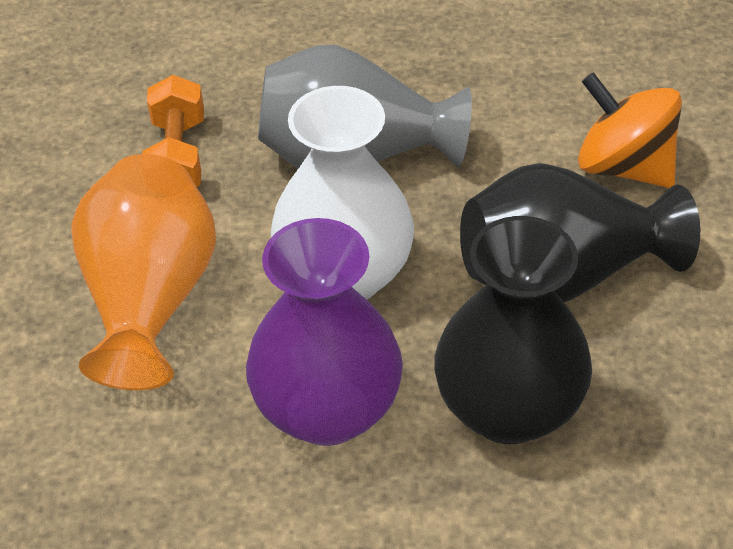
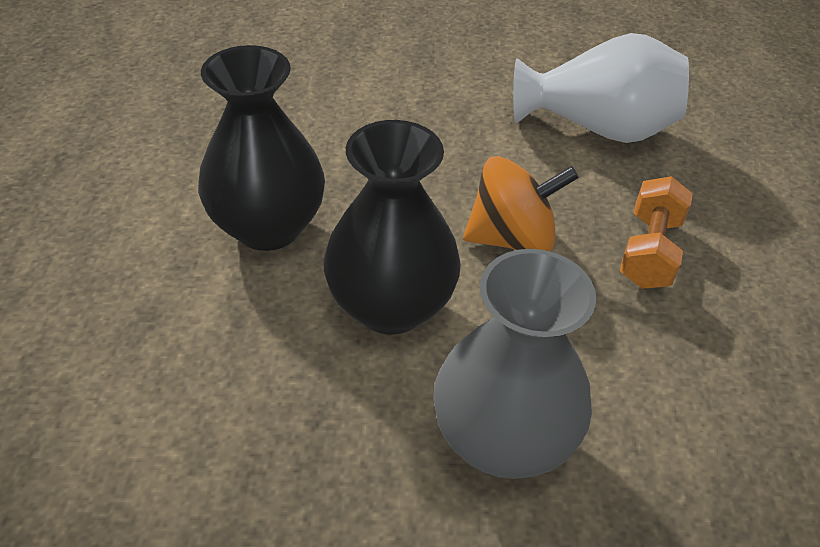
orange vase: 1 -> 0
purple vase: 1 -> 0

